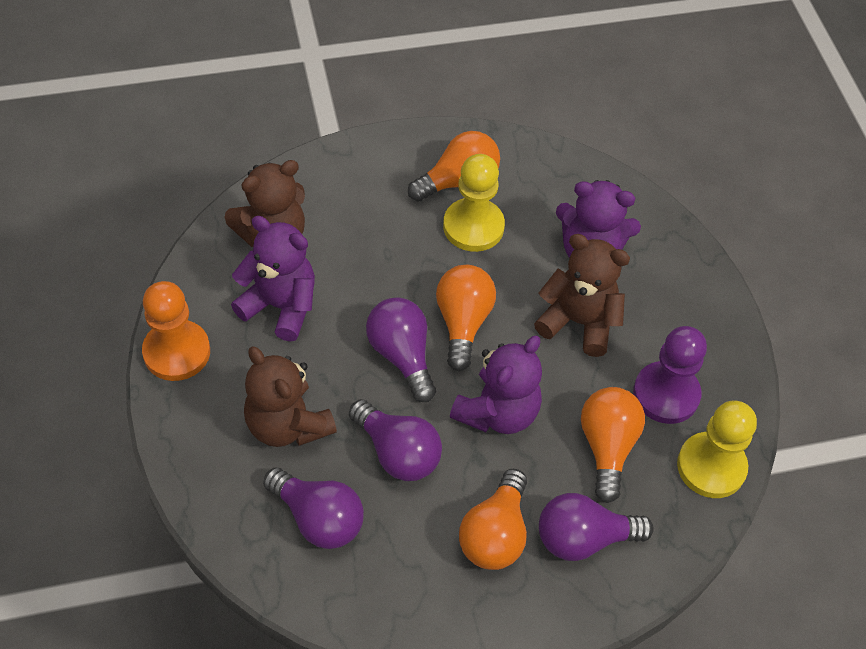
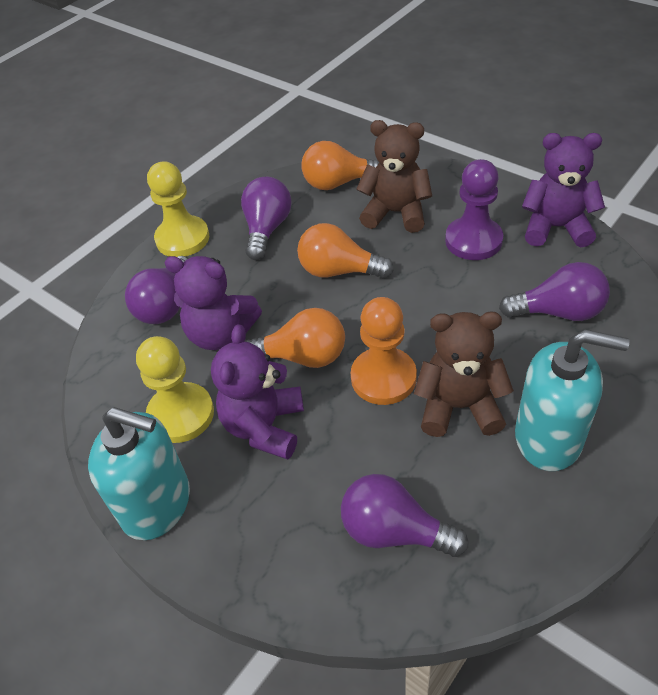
brown teddy bear: 3 -> 2
orange light bulb: 4 -> 3
turquoise soap dispenser: 0 -> 2

